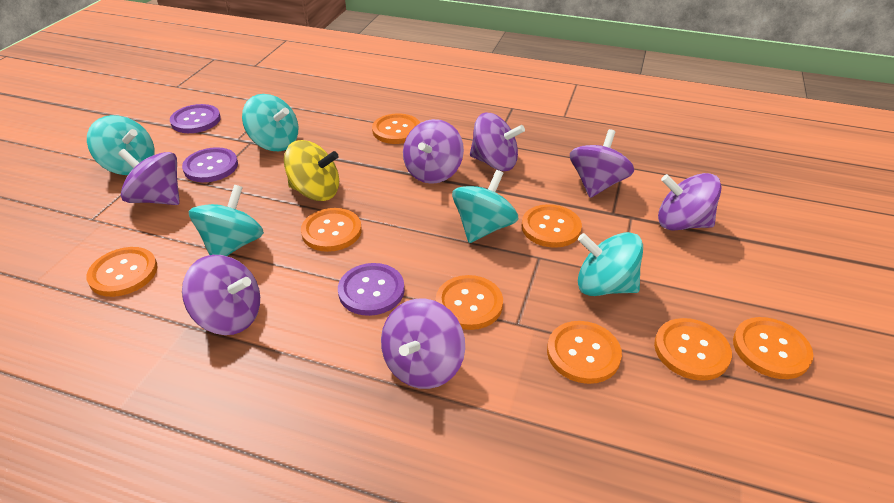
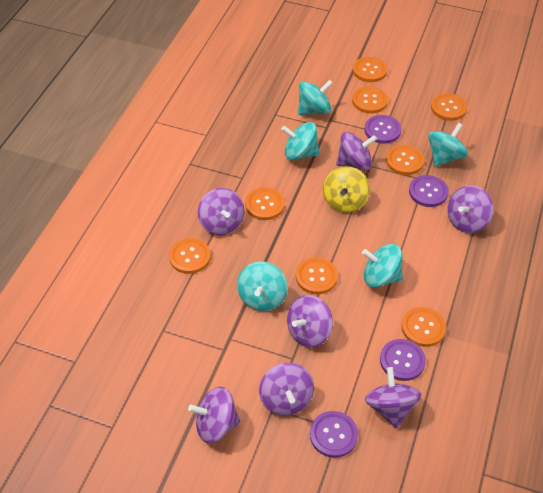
purple button: 3 -> 4

